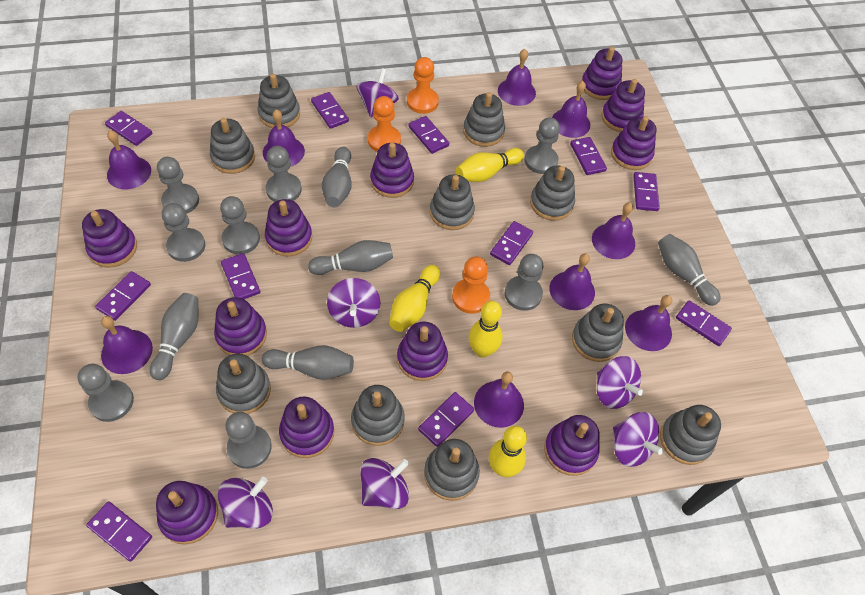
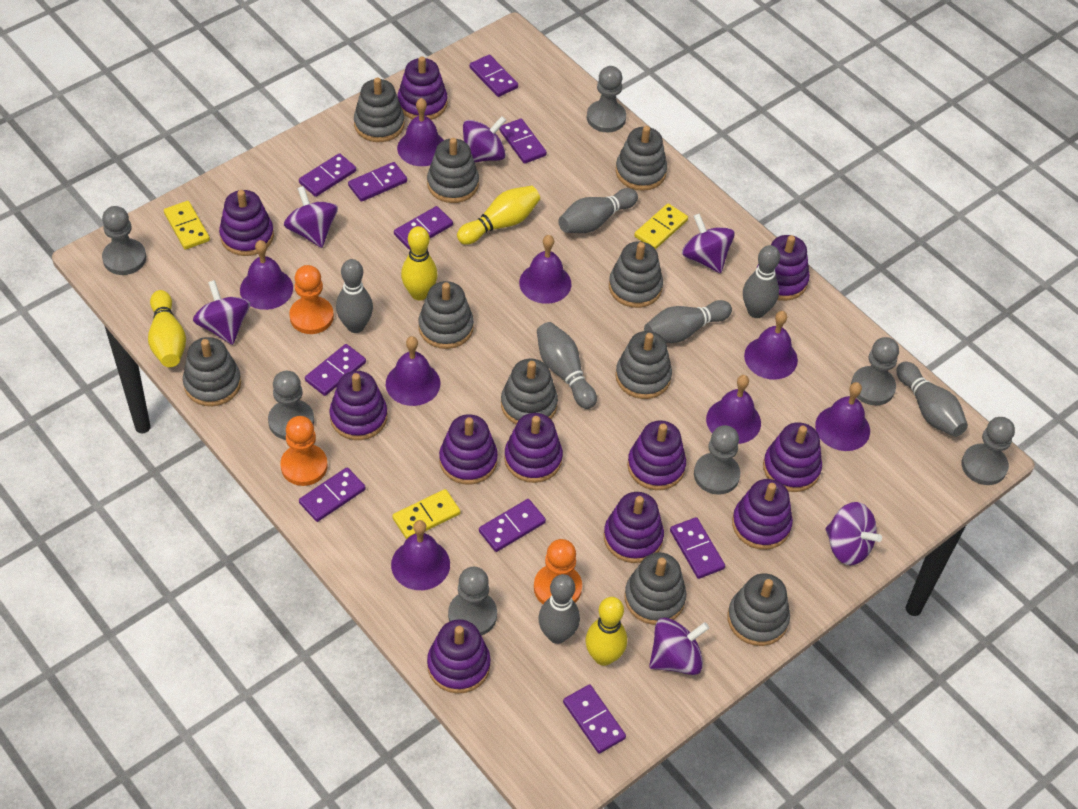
grey bowling pin: 5 -> 7
grey pawn: 8 -> 7
purple bell: 9 -> 8
purple domino: 11 -> 10
yellow domino: 0 -> 3

